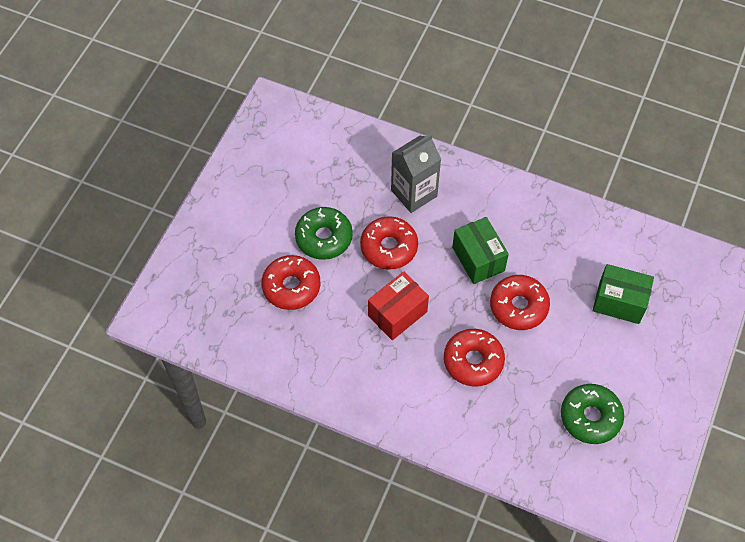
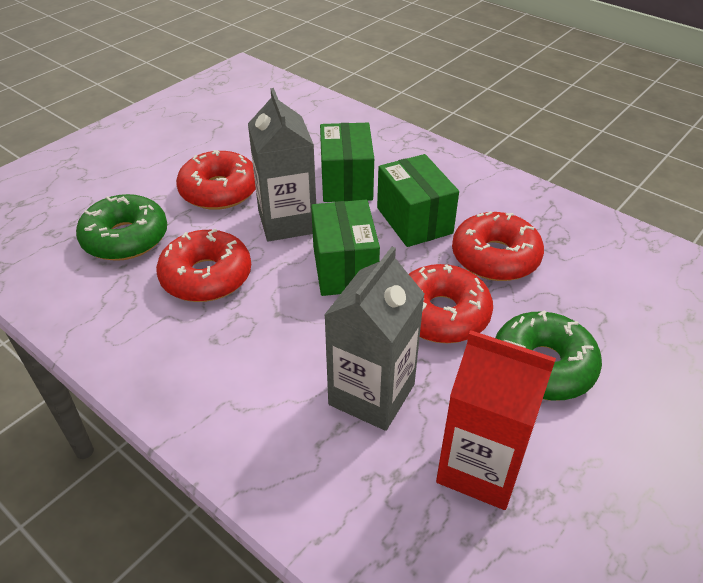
green box: 2 -> 3
grey carton: 1 -> 2
red box: 1 -> 0
red carton: 0 -> 1

